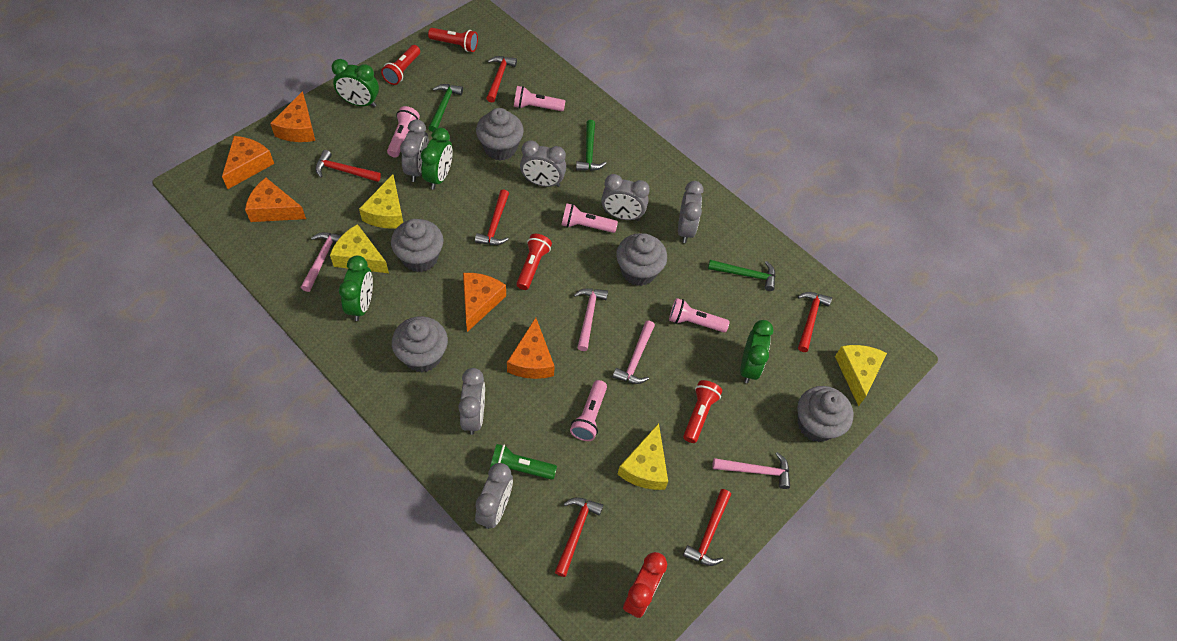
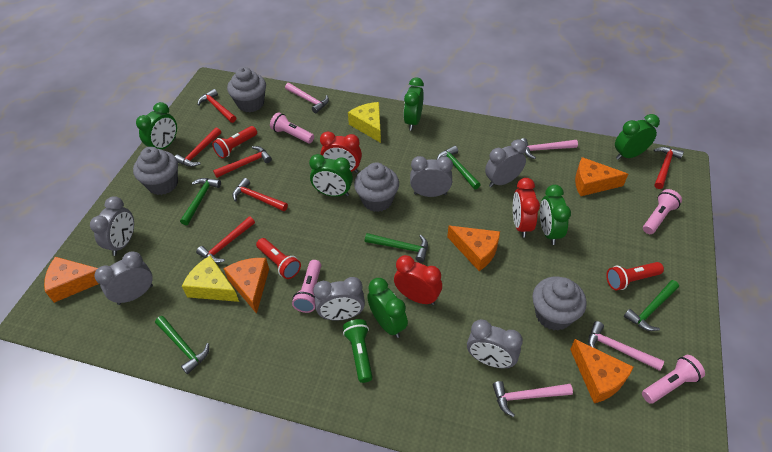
green clock: 4 -> 6
green hammer: 3 -> 5
grey cupcake: 5 -> 4
pink flashlight: 5 -> 4
red clock: 1 -> 3
red flashlight: 4 -> 3
yellow cheese: 4 -> 2

